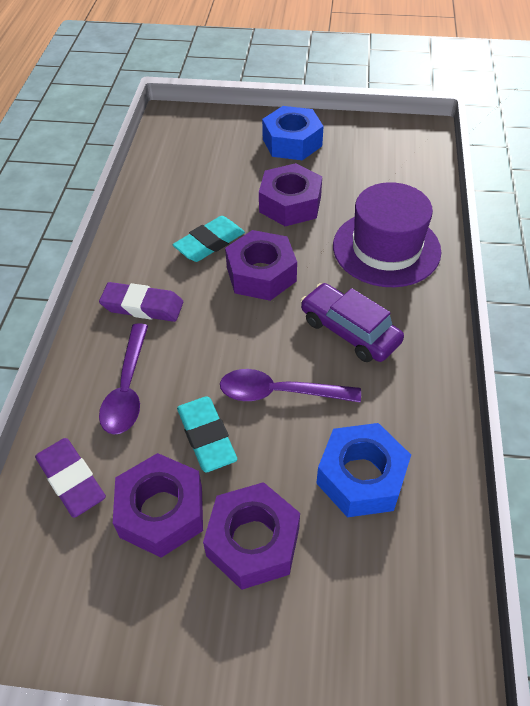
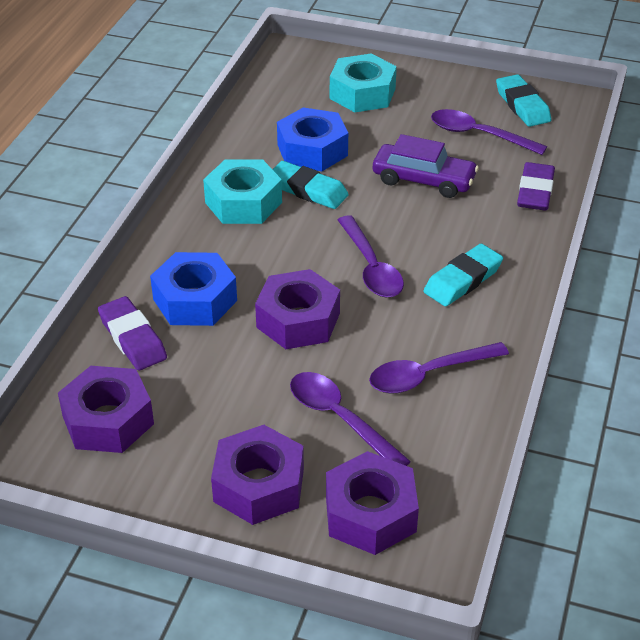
purple hat: 1 -> 0
purple spoon: 2 -> 4
turquoise eraser: 2 -> 3
turquoise nut: 0 -> 2

